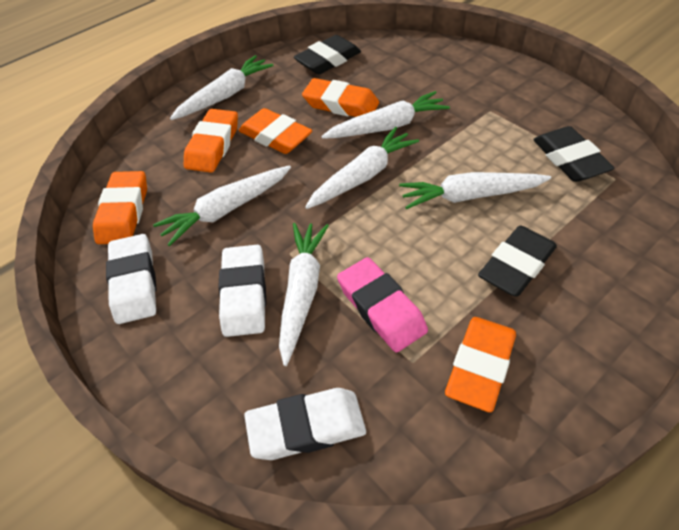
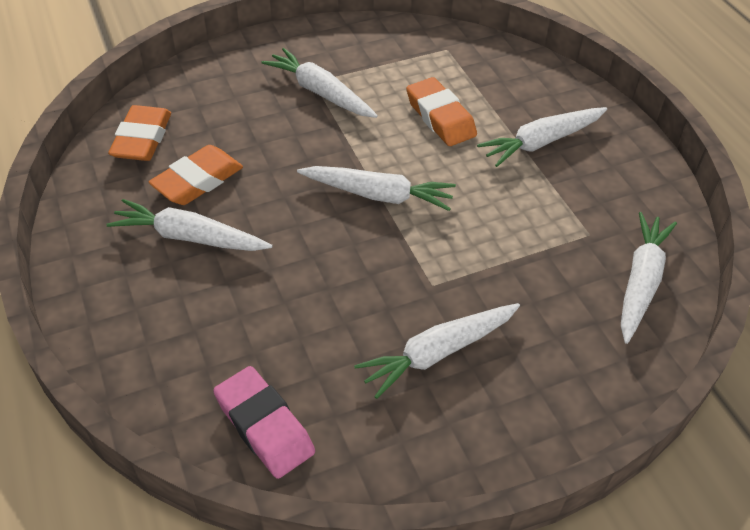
black eraser: 3 -> 0
orange eraser: 5 -> 3
white eraser: 3 -> 0

